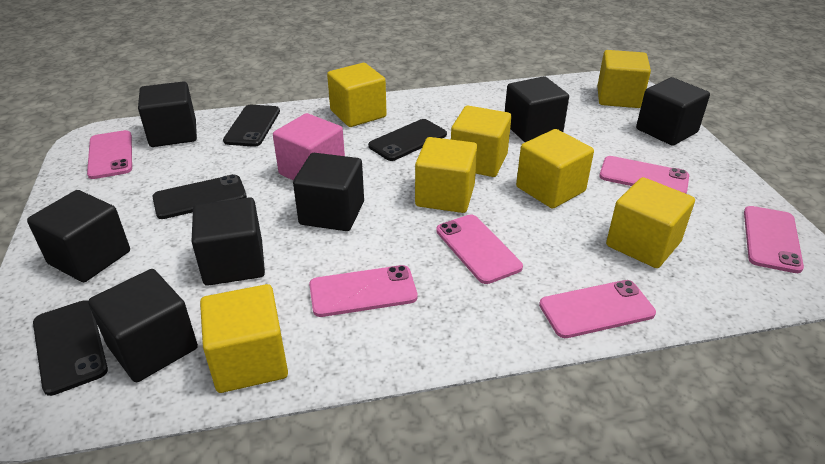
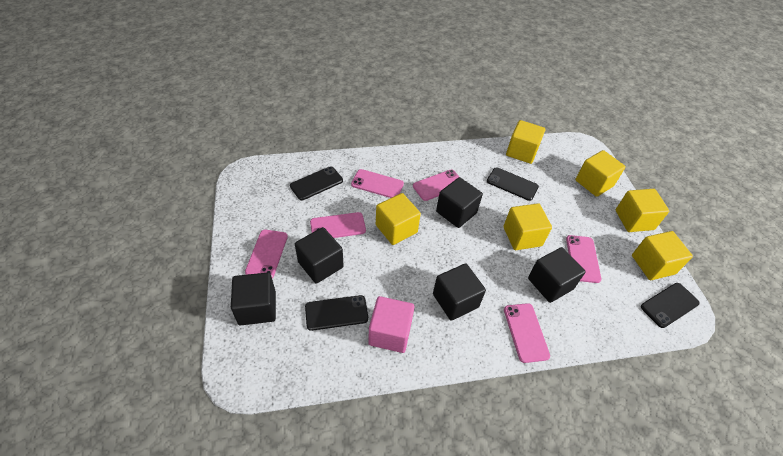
black cube: 7 -> 5
yellow cube: 7 -> 6

